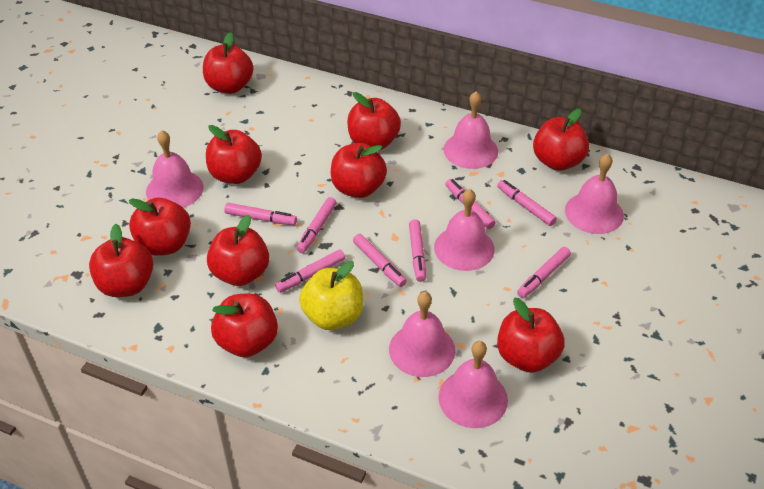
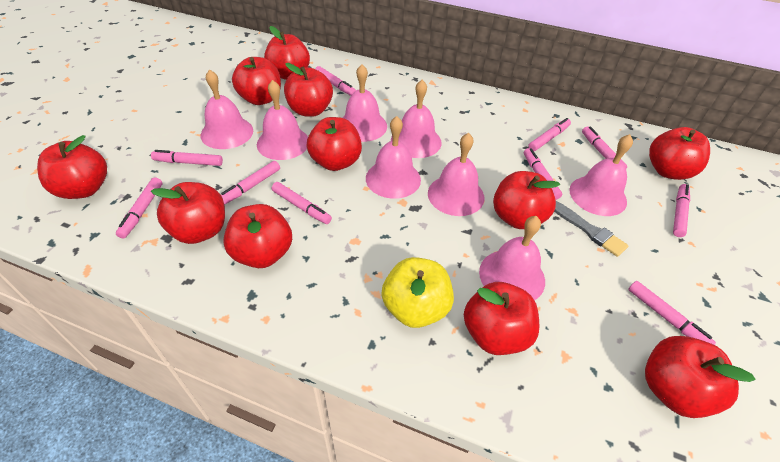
grey brush: 0 -> 1
pink bell: 6 -> 8
pink marker: 8 -> 10
red apple: 10 -> 11

